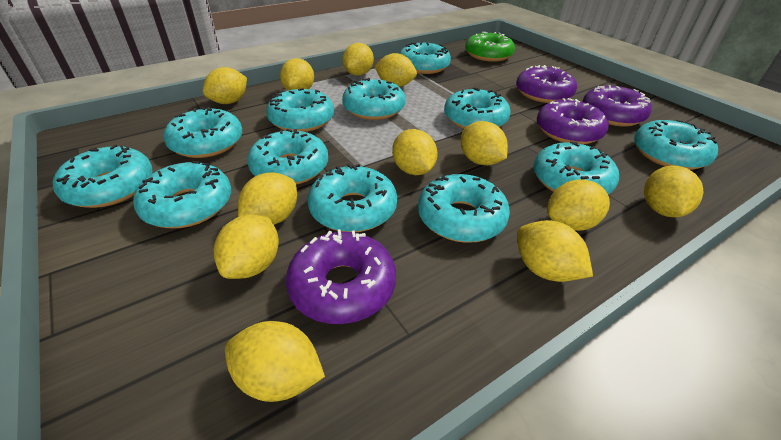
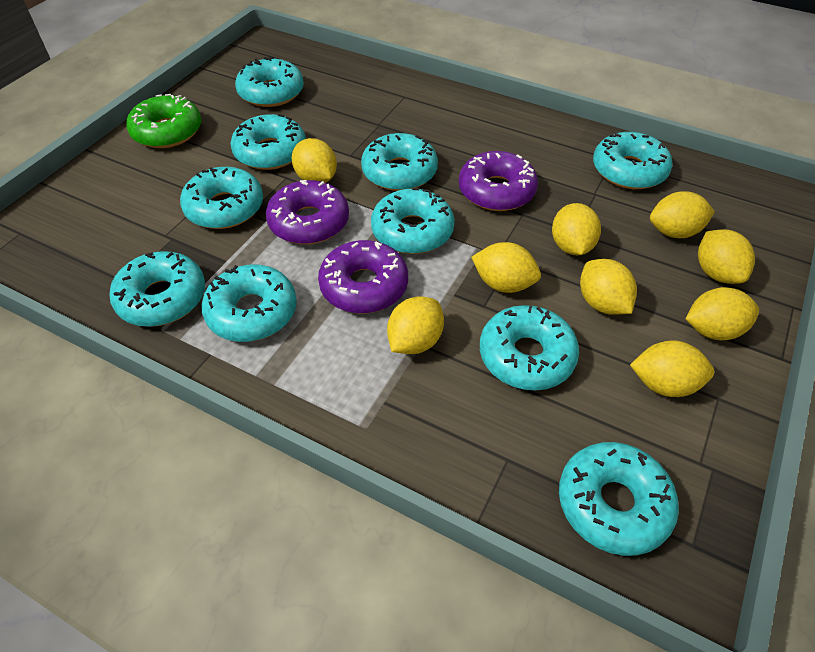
purple donut: 4 -> 3
turquoise donut: 12 -> 10
yellow lemon: 12 -> 9

